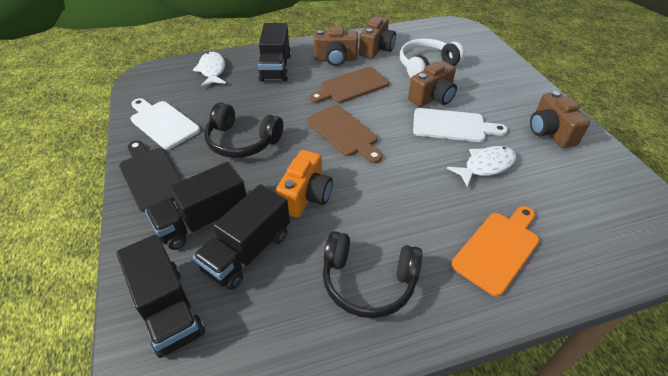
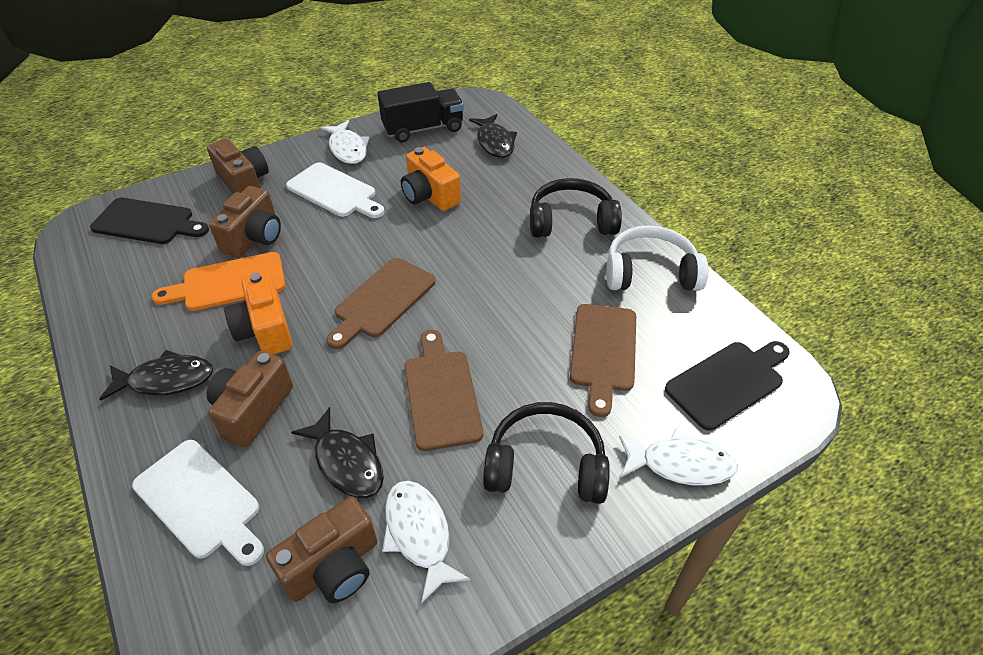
black cutting board: 1 -> 2
black fish: 0 -> 3
black truck: 4 -> 1
brown cutting board: 2 -> 3
orange camera: 1 -> 2
white fish: 2 -> 3

